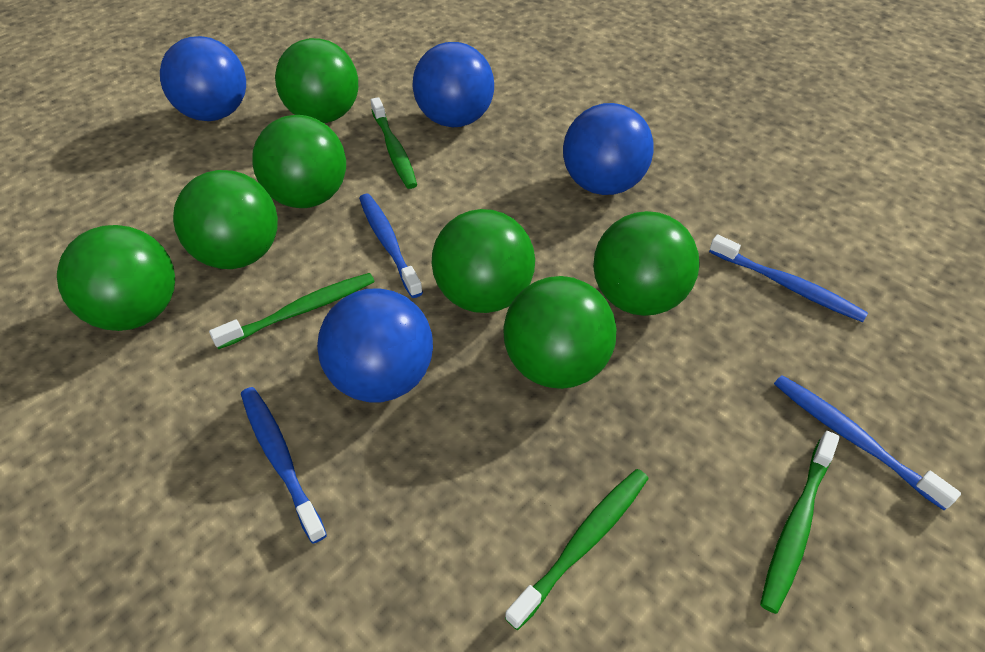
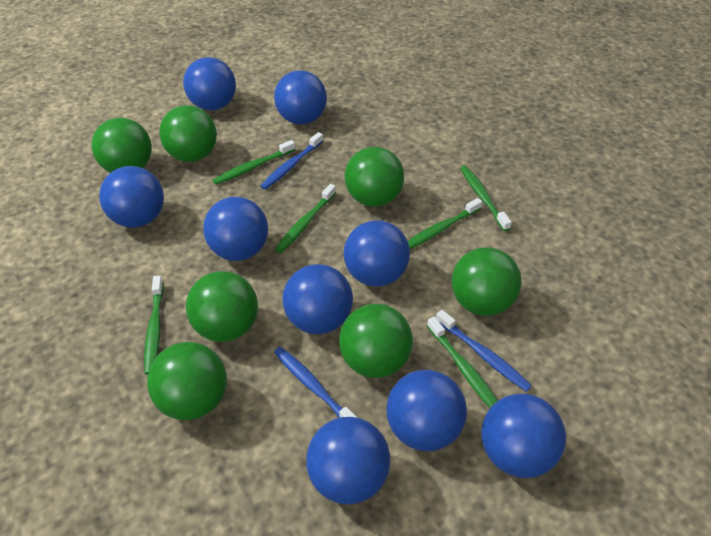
blue ball: 4 -> 9
blue toothbrush: 4 -> 3
green toothbrush: 4 -> 6

